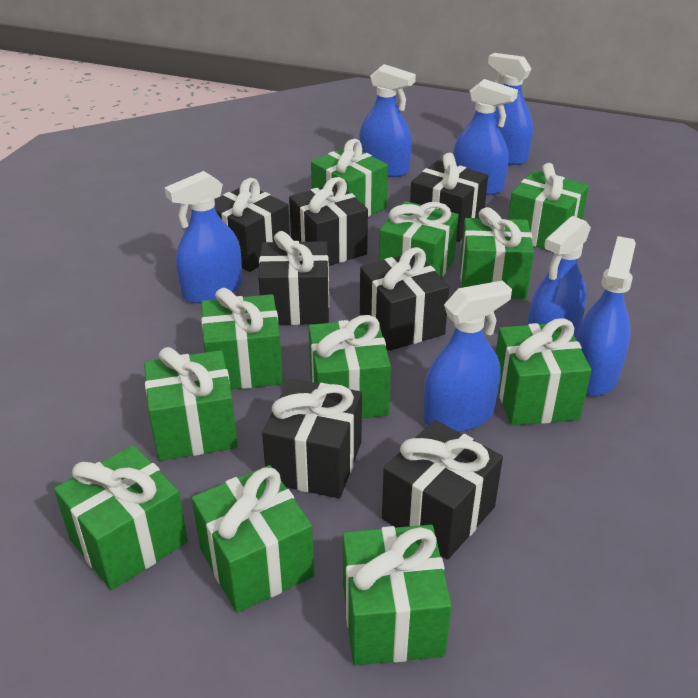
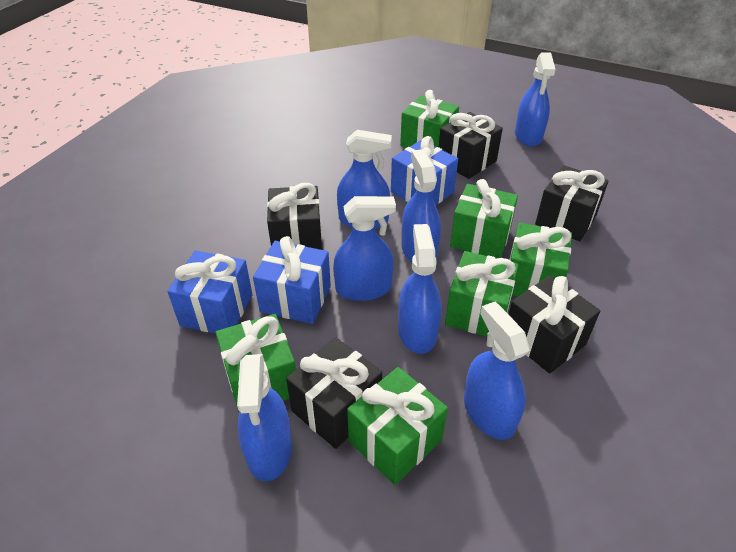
black gift: 7 -> 5
blue gift: 0 -> 3
green gift: 11 -> 6

